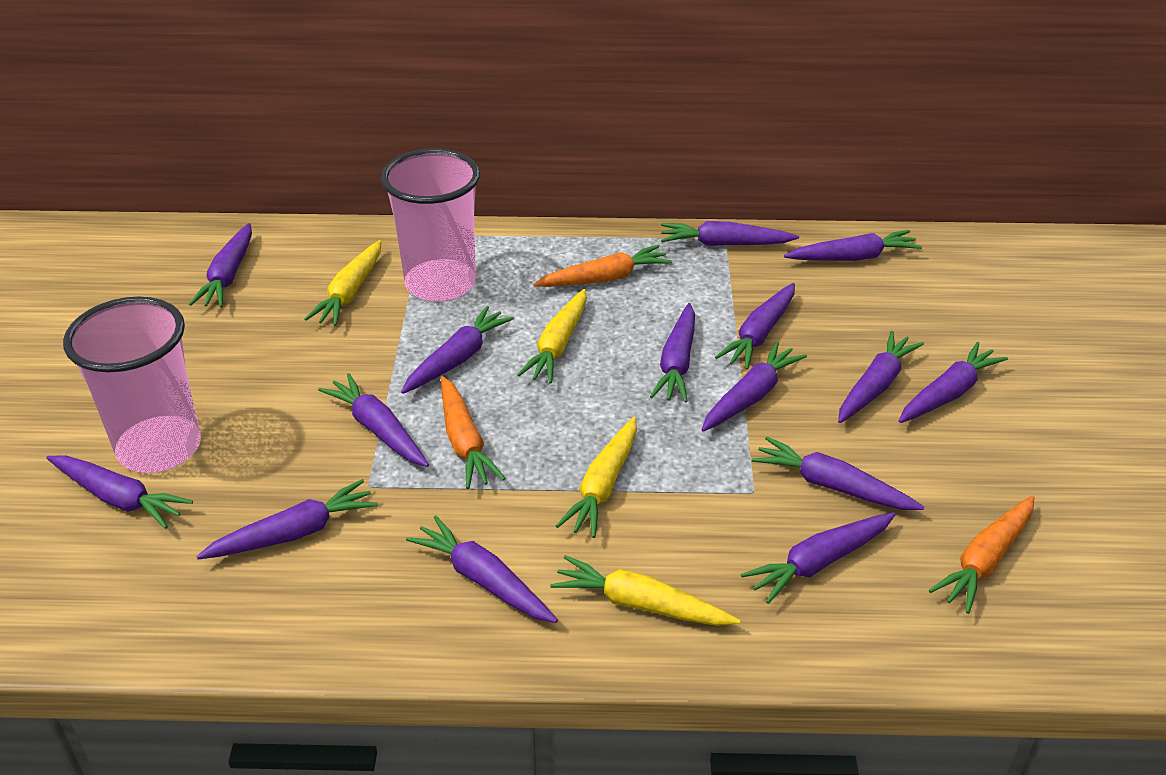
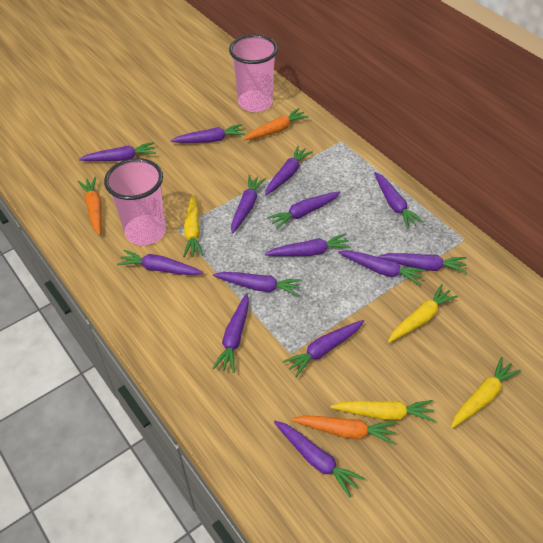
purple carrot: 15 -> 14

